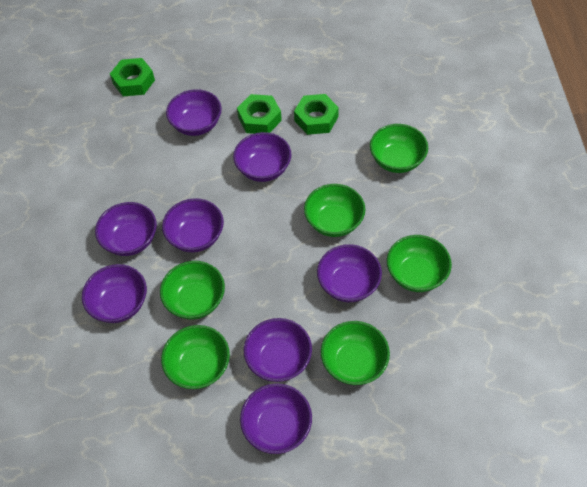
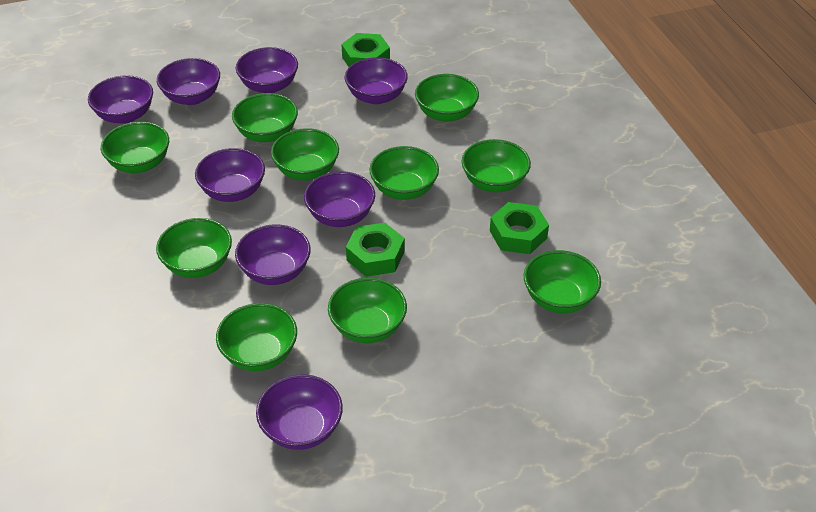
green bowl: 6 -> 10

